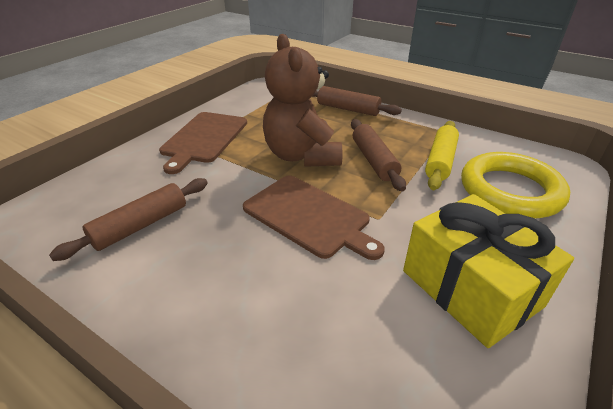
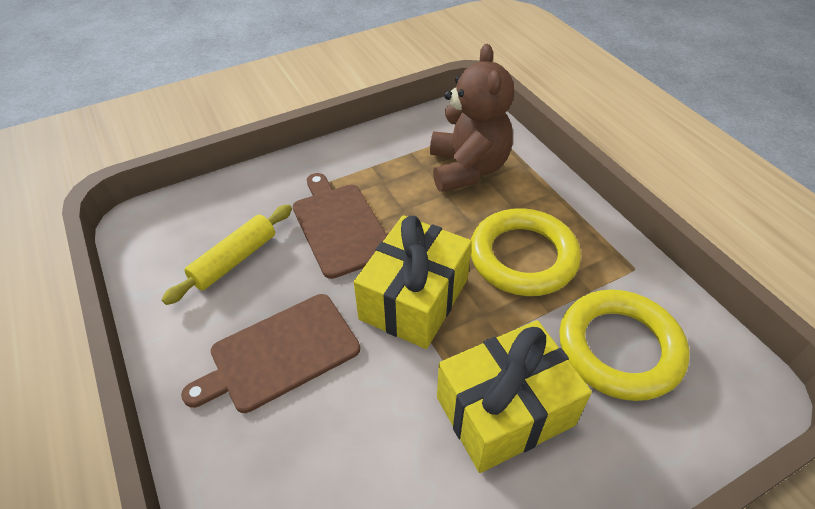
brown rolling pin: 3 -> 0
yellow gift: 1 -> 2
yellow ring: 1 -> 2

